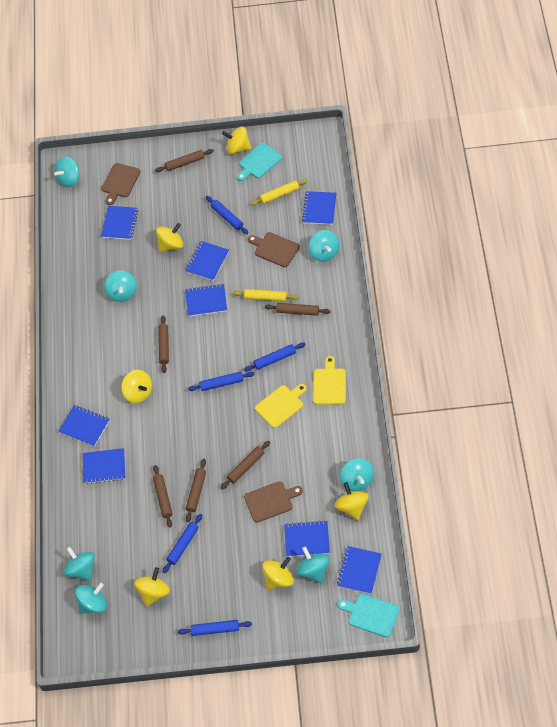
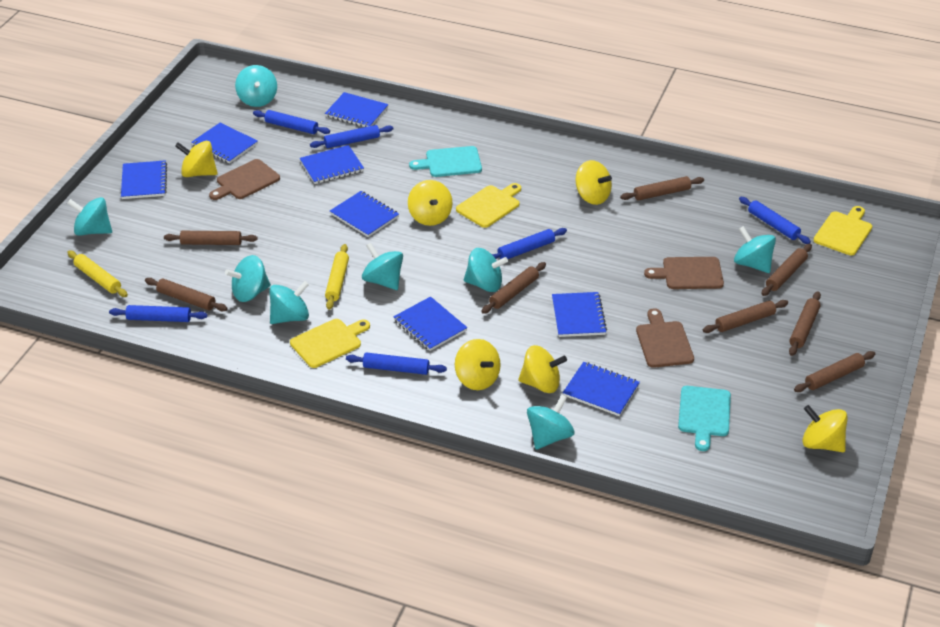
blue rolling pin: 5 -> 6
brown rolling pin: 6 -> 8
turquoise spinning top: 7 -> 8
yellow cutting board: 2 -> 3

